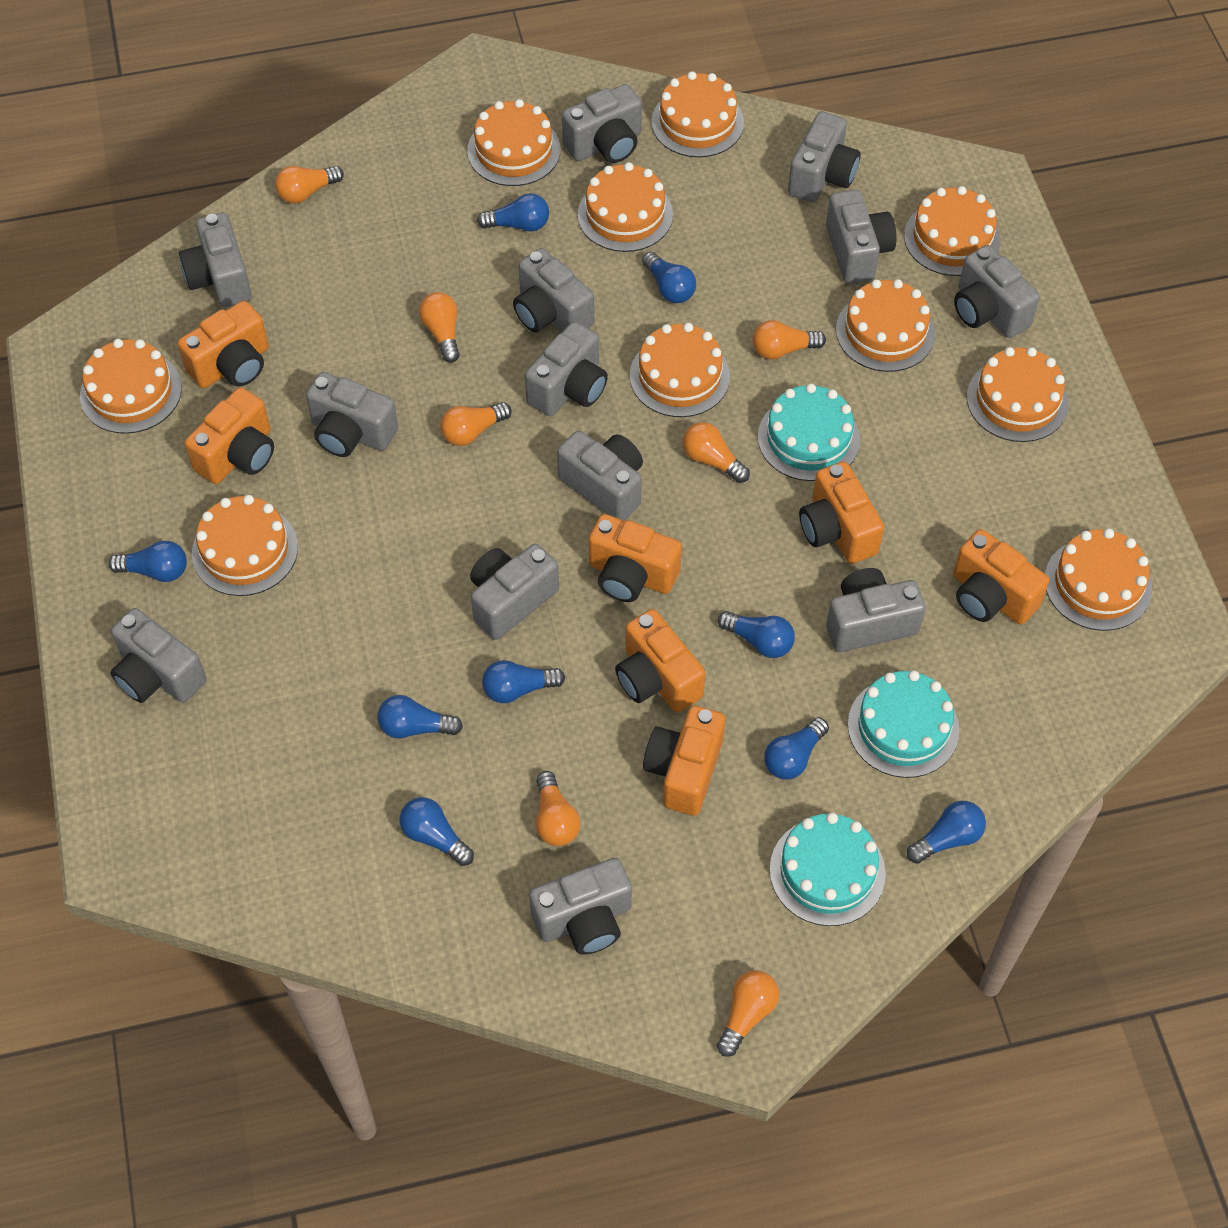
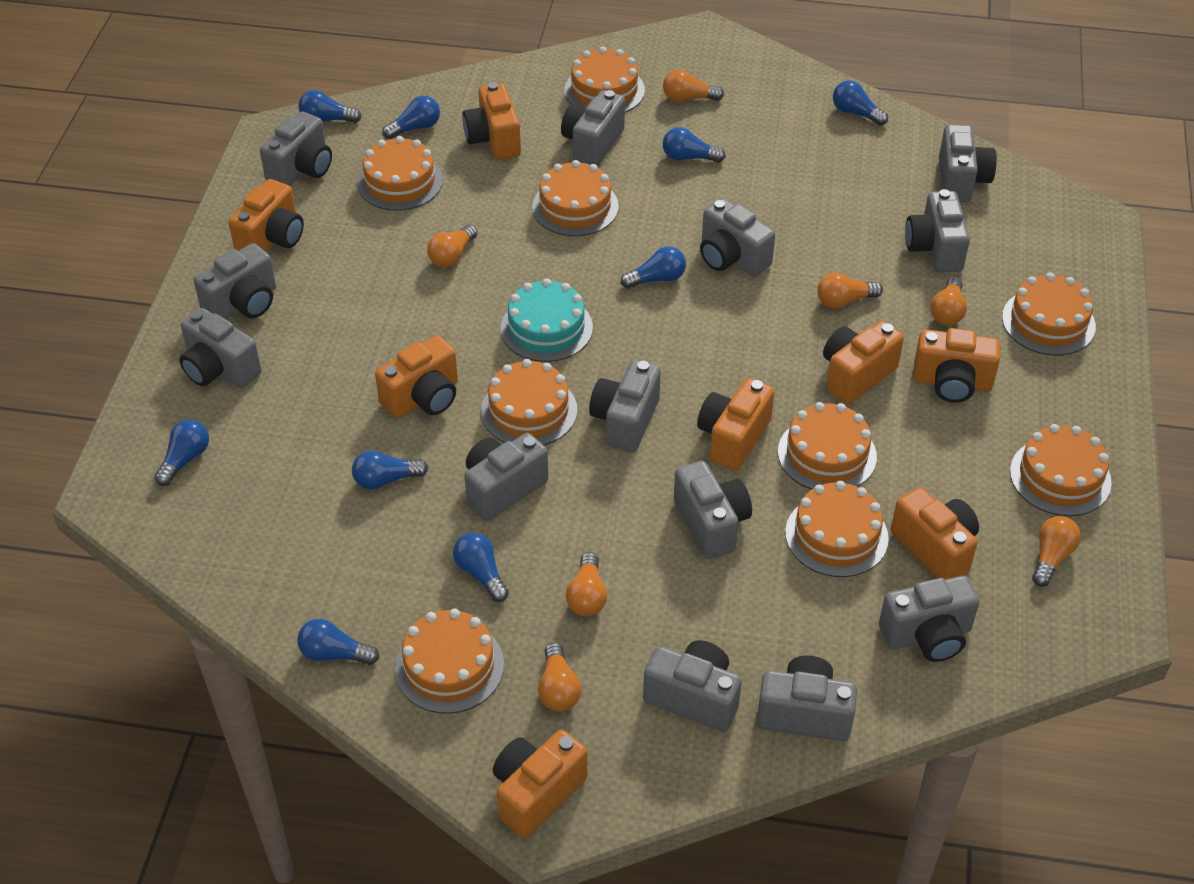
orange cake: 10 -> 9
orange camera: 7 -> 8
turquoise cake: 3 -> 1

